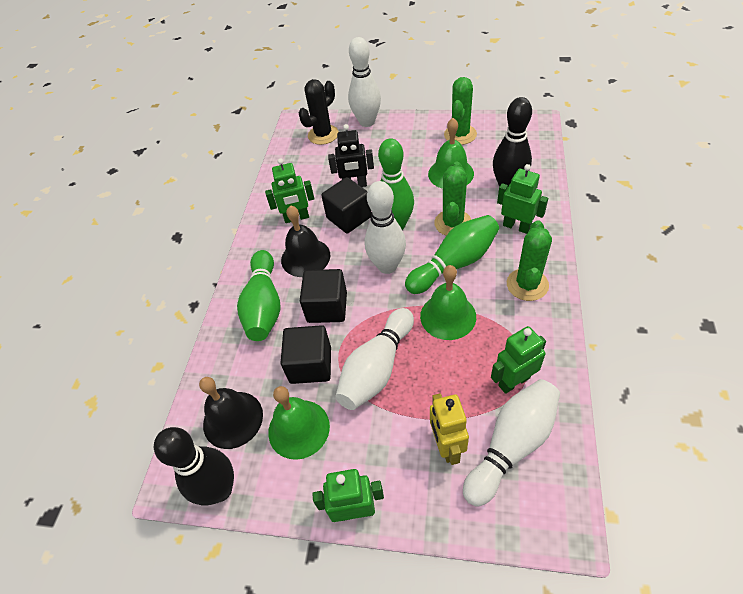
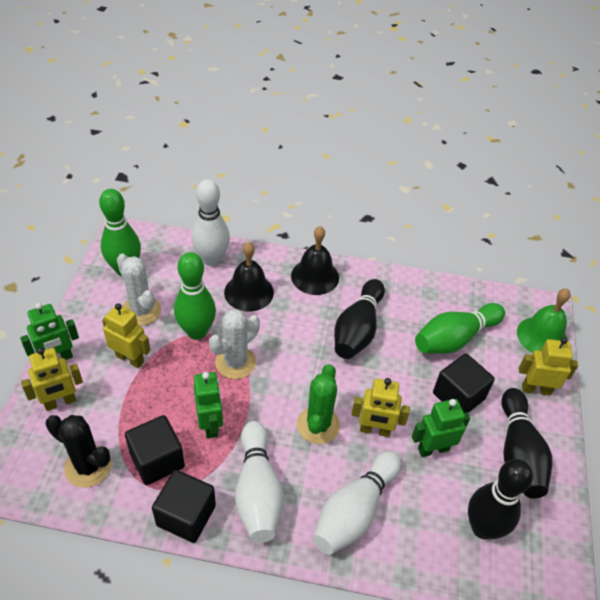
black bowling pin: 2 -> 3
black robot: 1 -> 0
green bell: 3 -> 1
green cactus: 3 -> 1
green robot: 4 -> 3
white bowling pin: 4 -> 3
white cactus: 0 -> 2
yellow robot: 1 -> 4

